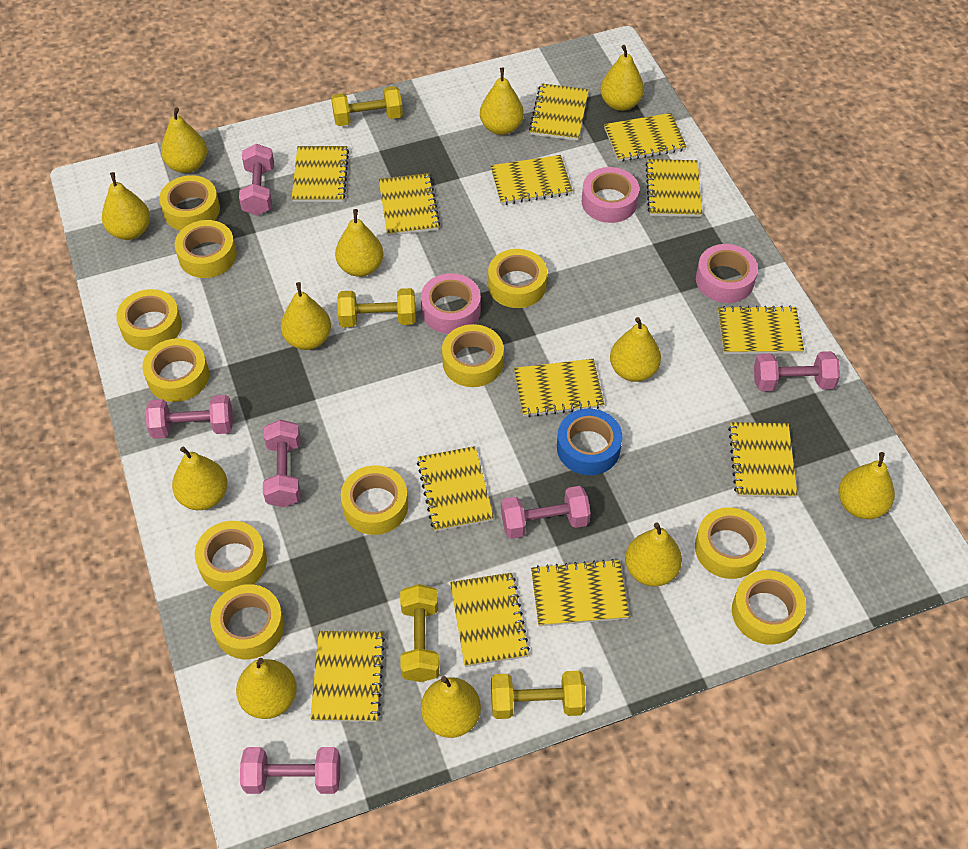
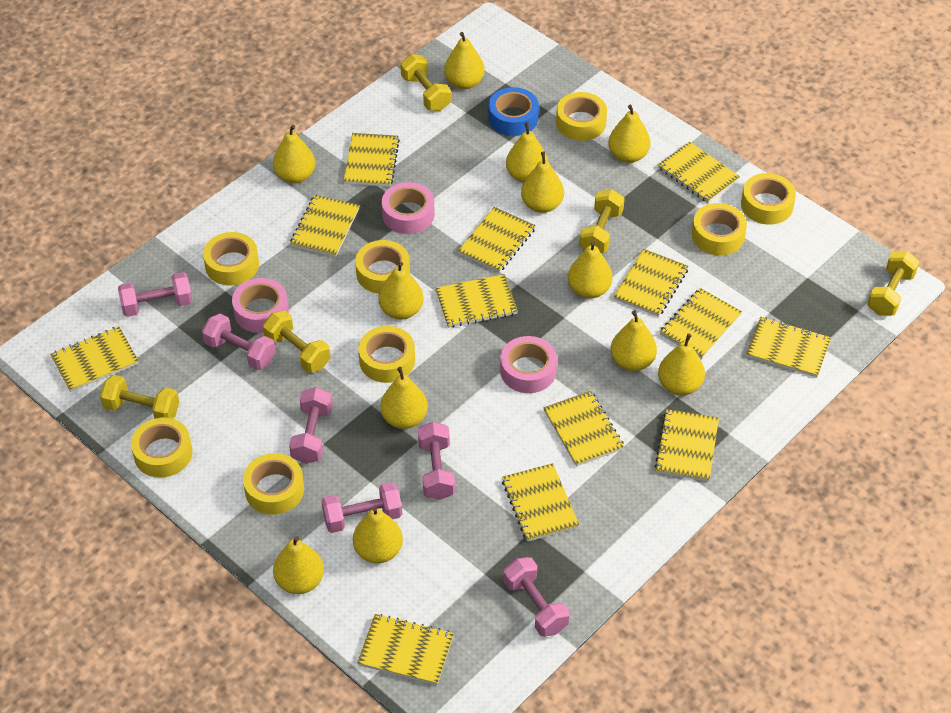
yellow dumbbell: 4 -> 5
yellow tape: 11 -> 8

